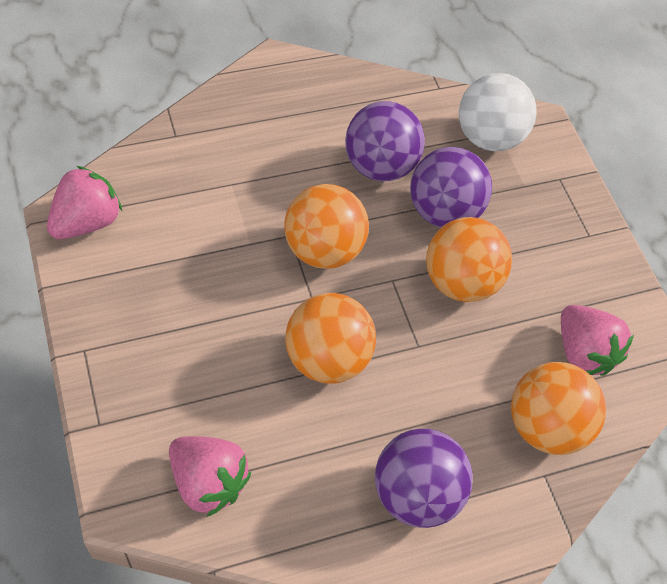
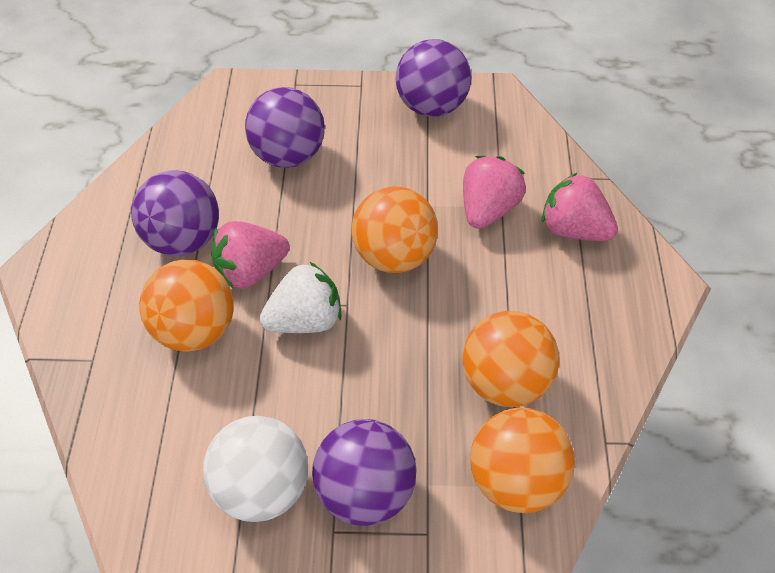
purple ball: 3 -> 4
white strawberry: 0 -> 1

